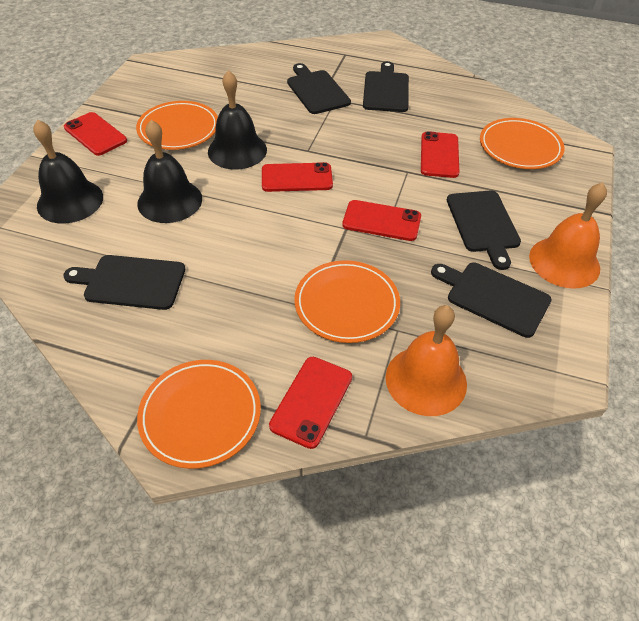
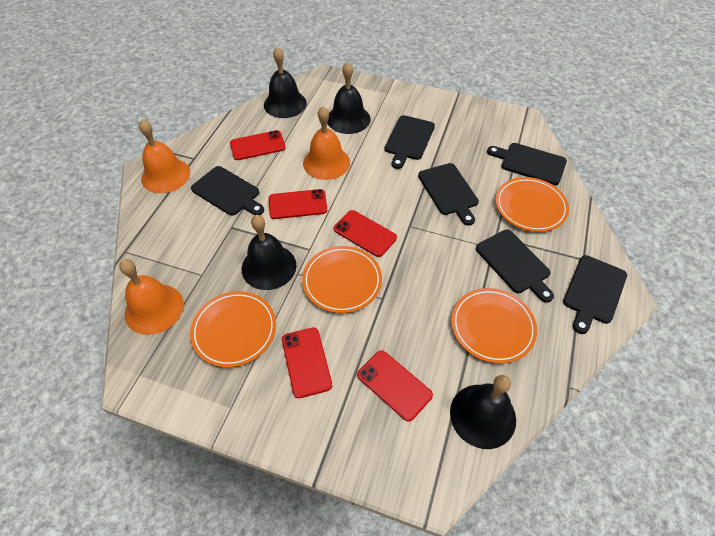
black bell: 3 -> 4
black cutting board: 5 -> 6
orange bell: 2 -> 3

